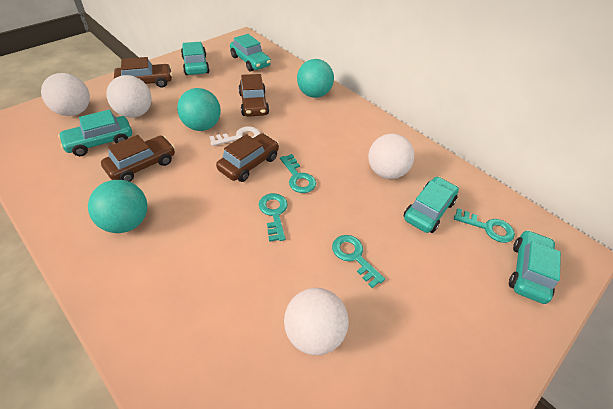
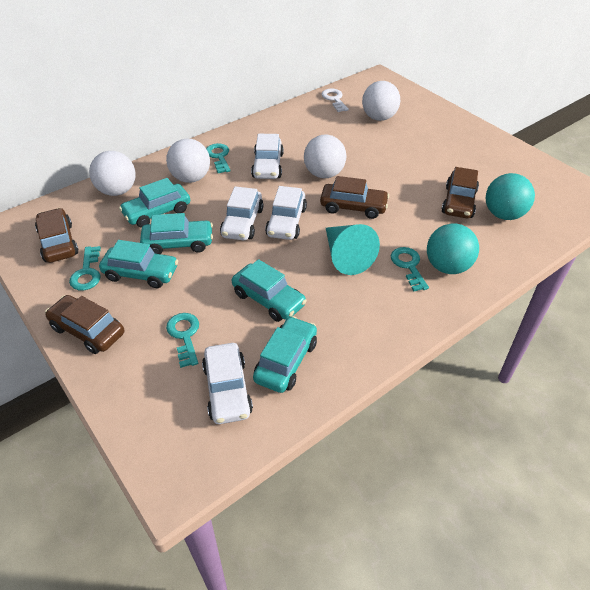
turquoise ball: 3 -> 2
turquoise cone: 0 -> 1
white car: 0 -> 4

